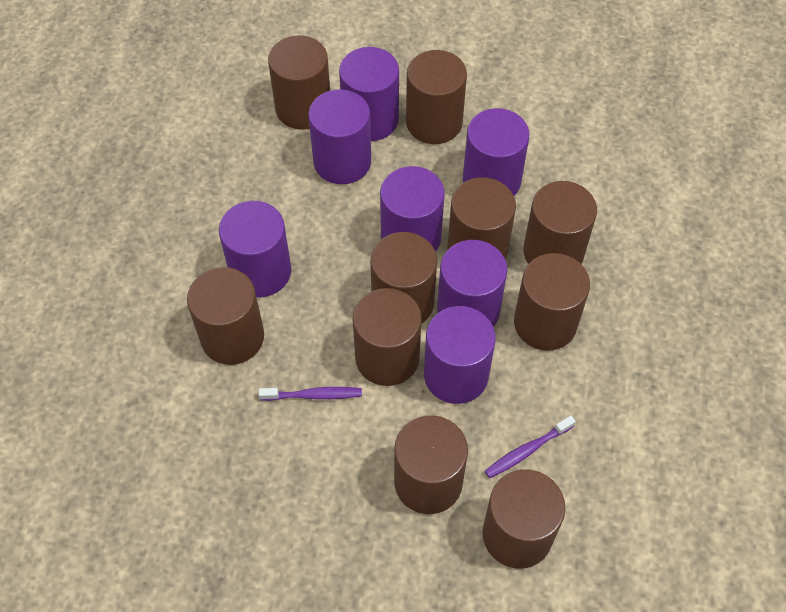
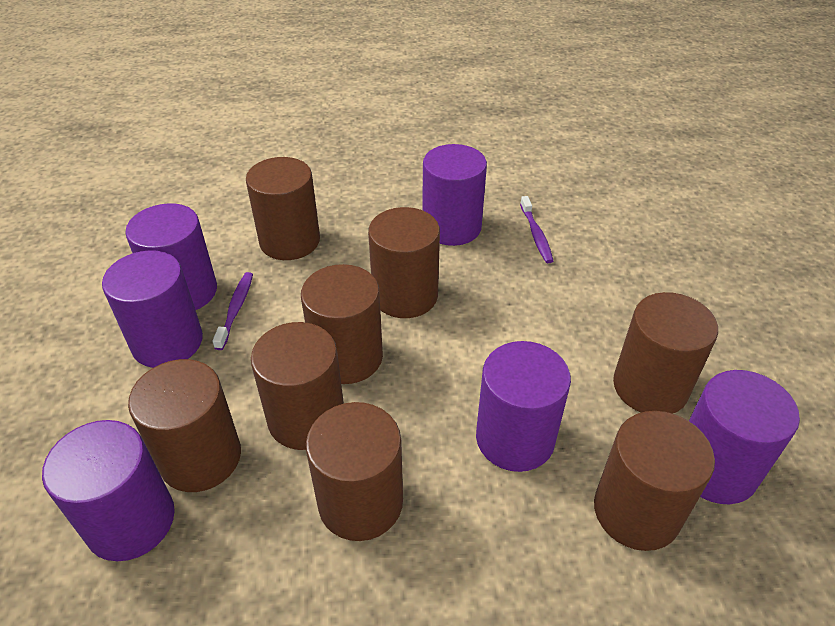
brown cylinder: 10 -> 8
purple cylinder: 7 -> 6

